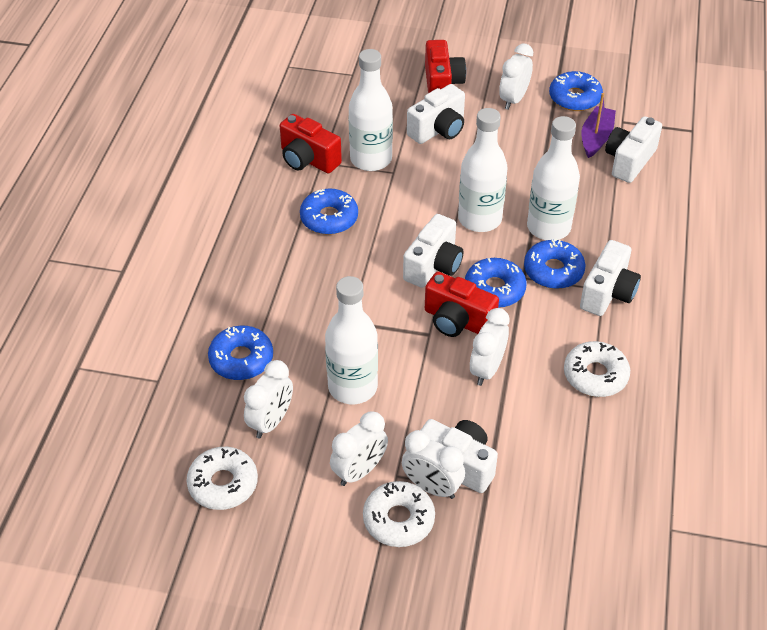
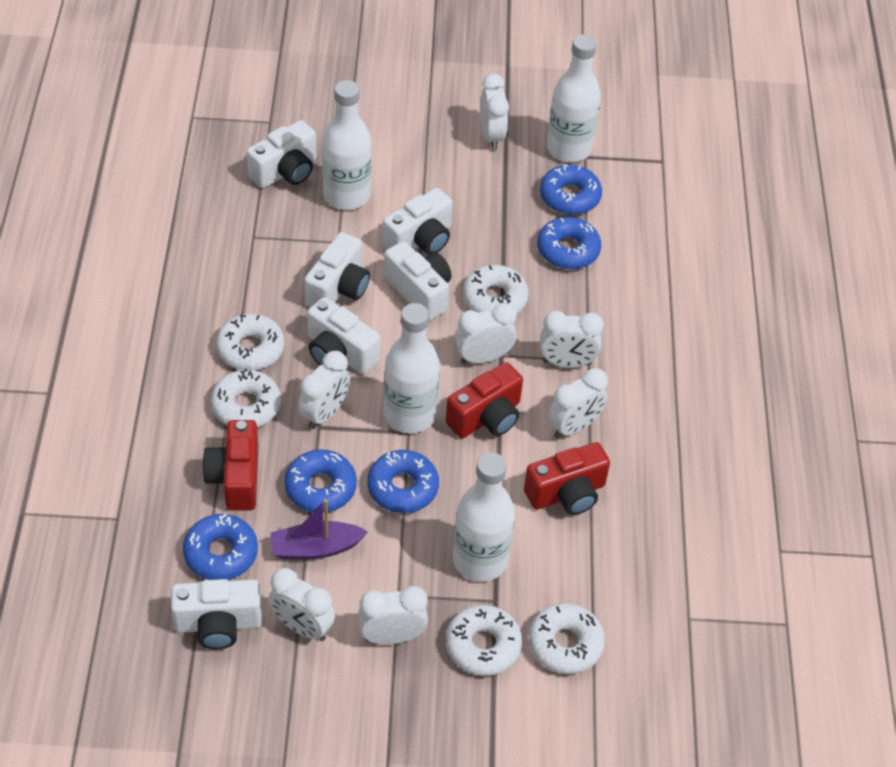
white camera: 5 -> 6
white clock: 5 -> 7
white donut: 3 -> 5

